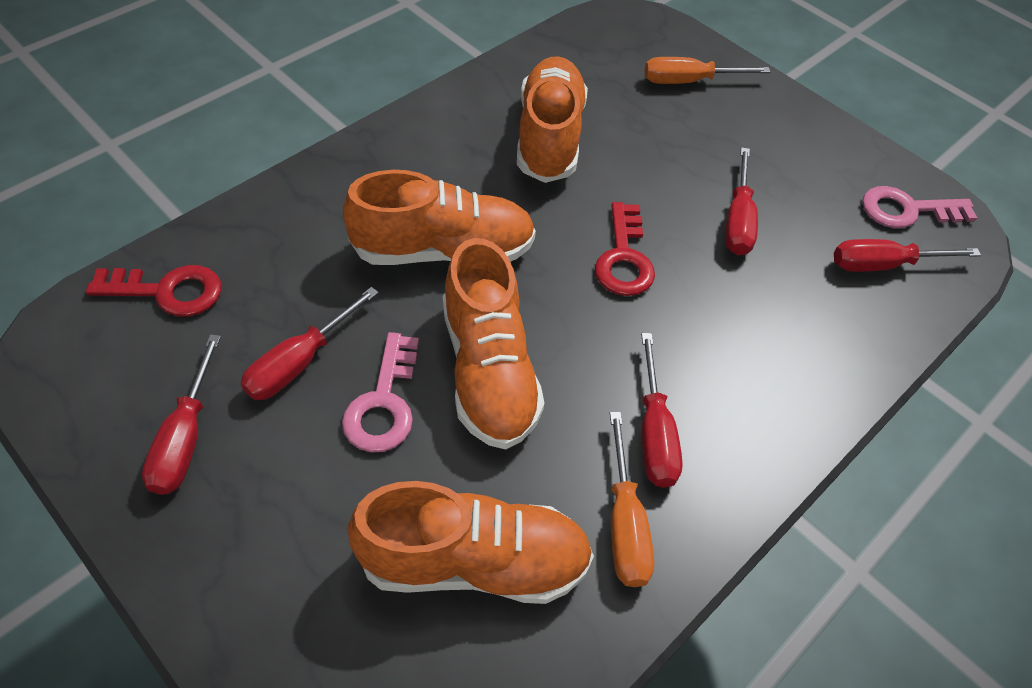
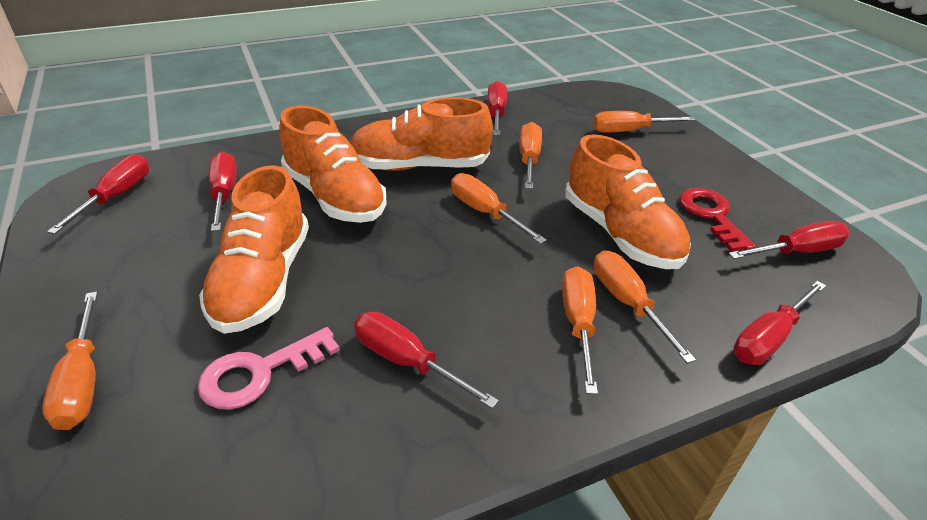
orange screwdriver: 2 -> 6
pink key: 2 -> 1
red key: 2 -> 1
red screwdriver: 5 -> 6

